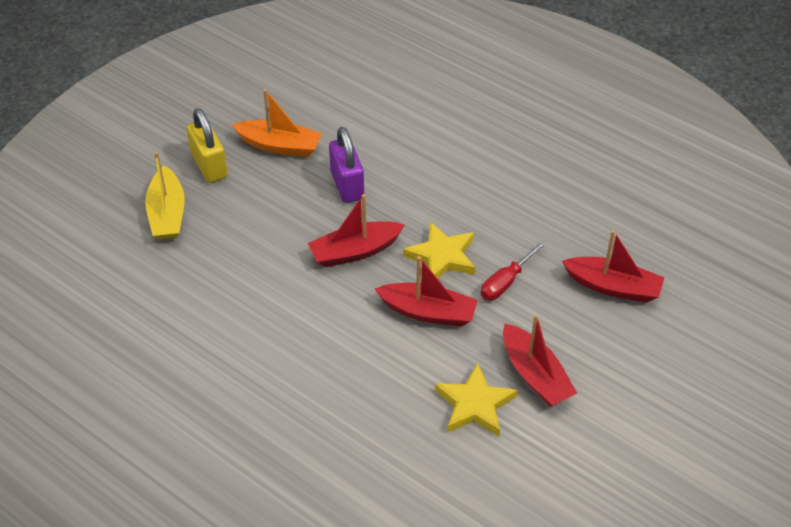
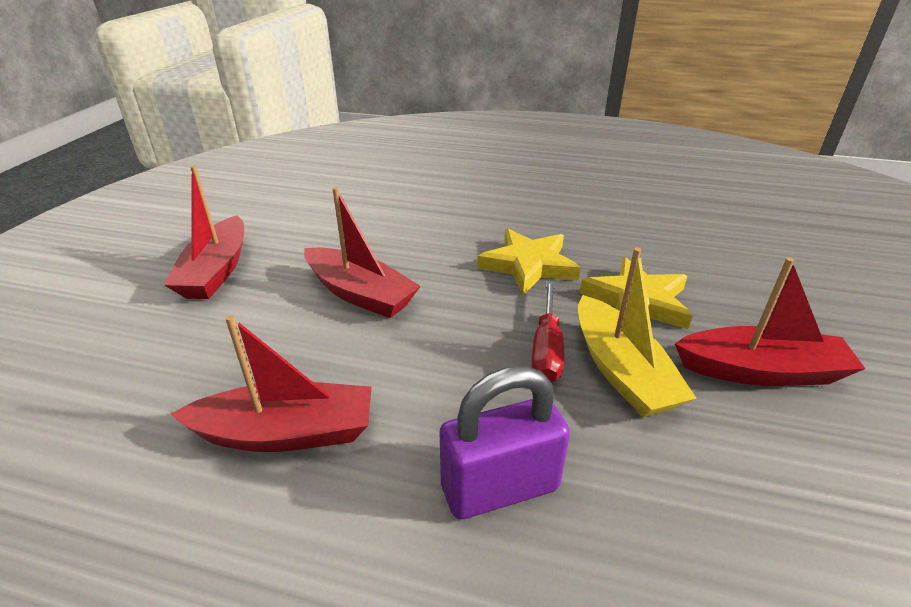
orange boat: 1 -> 0
yellow padlock: 1 -> 0

